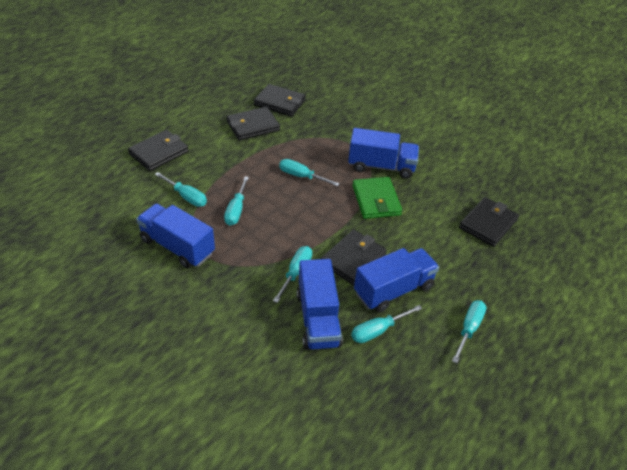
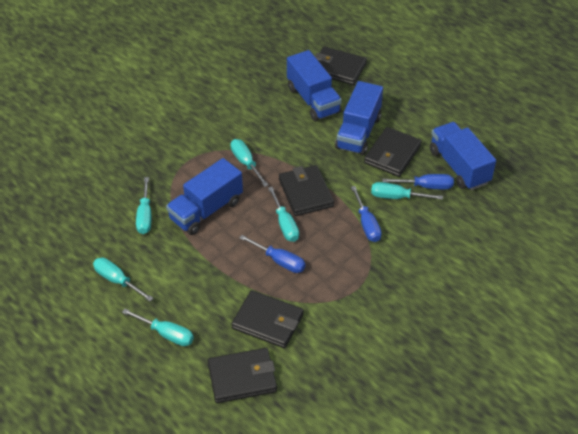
blue screwdriver: 0 -> 3
green wallet: 1 -> 0

